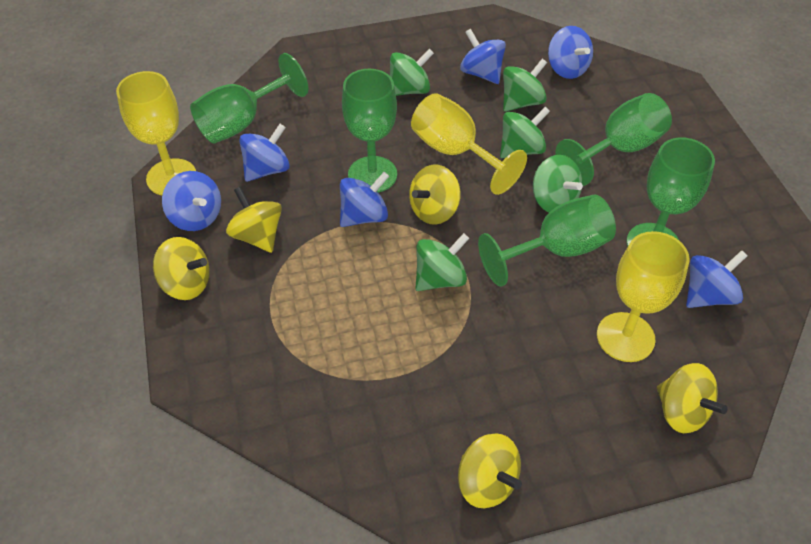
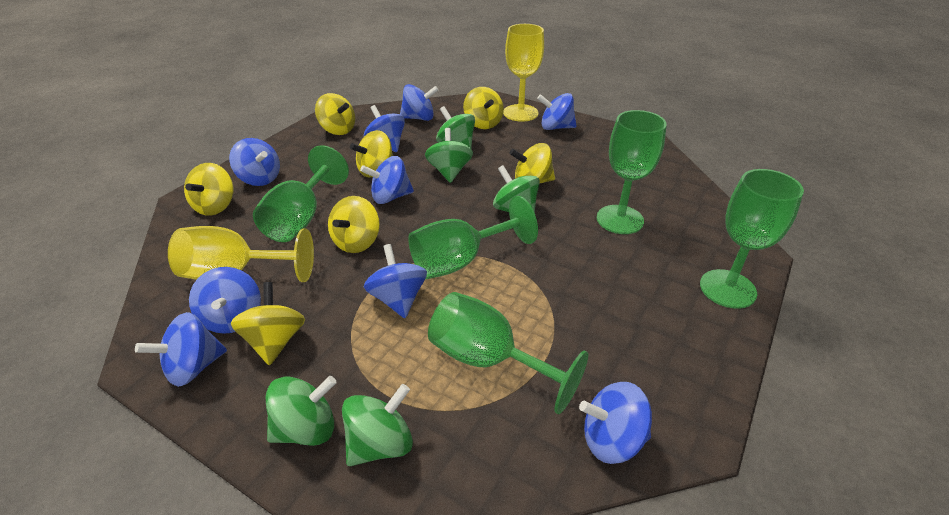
blue spinning top: 6 -> 9
yellow goblet: 3 -> 2
yellow spinning top: 5 -> 7

